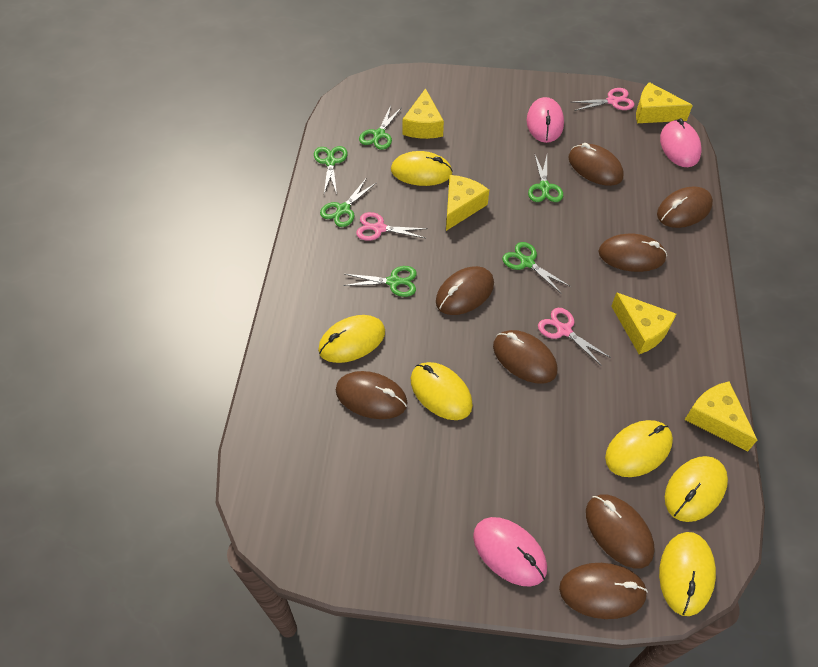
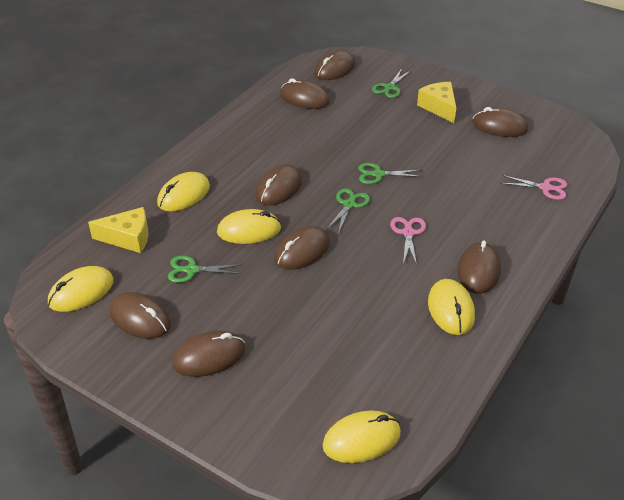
green scissors: 6 -> 4
pink mouse: 3 -> 0
pink scissors: 3 -> 2
yellow cheese: 5 -> 2
yellow mouse: 6 -> 5

